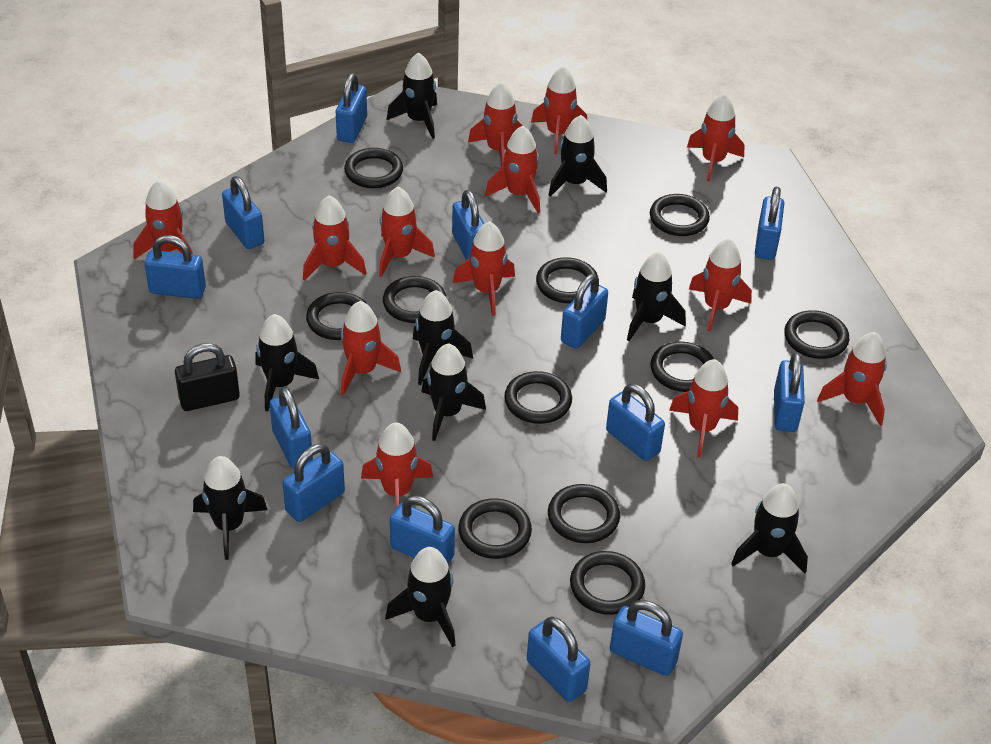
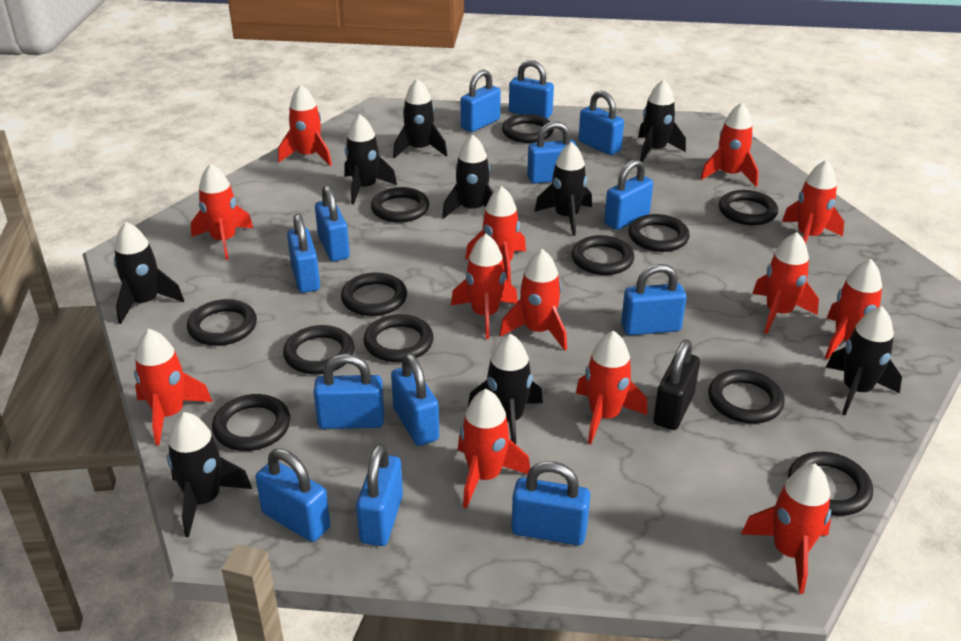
black ring: 11 -> 12

